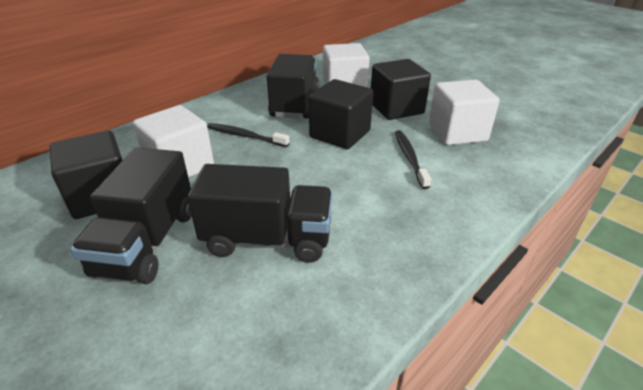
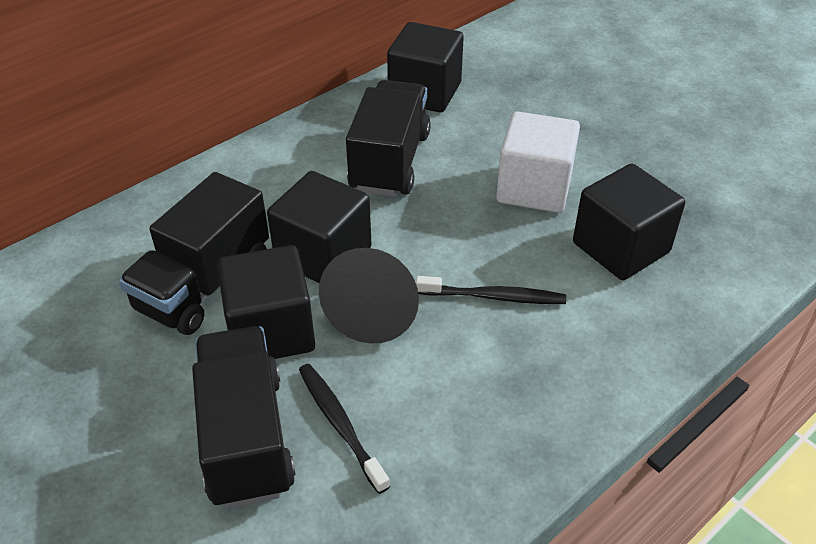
black cone: 0 -> 1
black cube: 3 -> 4
white cube: 3 -> 1

